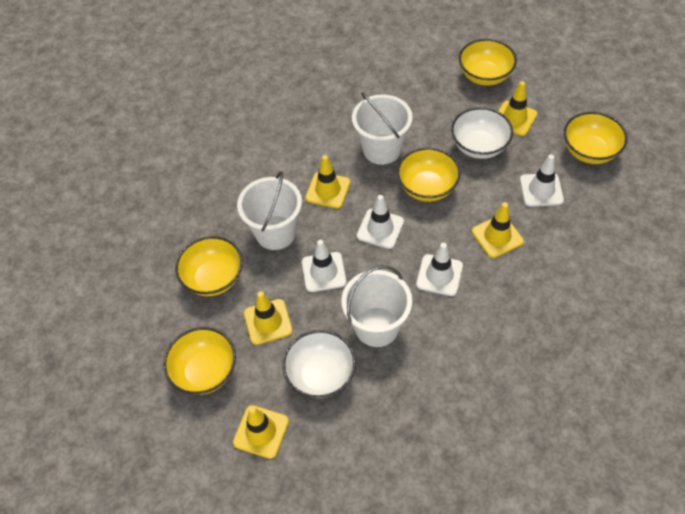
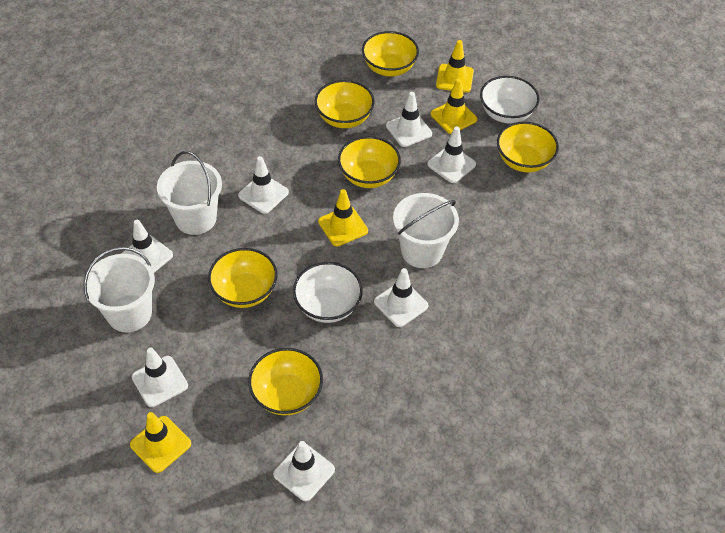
white traffic cone: 4 -> 7
yellow bowl: 5 -> 6
yellow traffic cone: 5 -> 4

